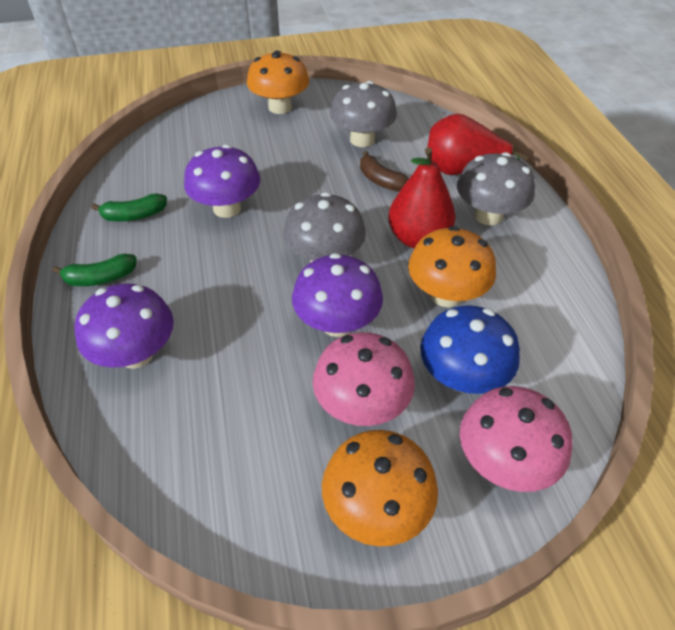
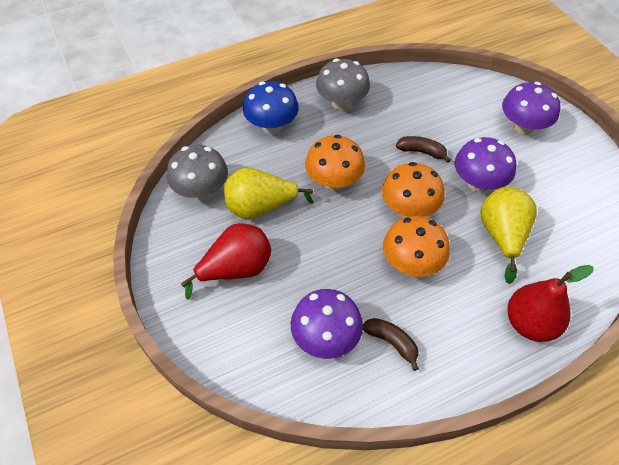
brown banana: 1 -> 2
green banana: 2 -> 0
grey mushroom: 3 -> 2
pink mushroom: 2 -> 0
yellow pear: 0 -> 2

